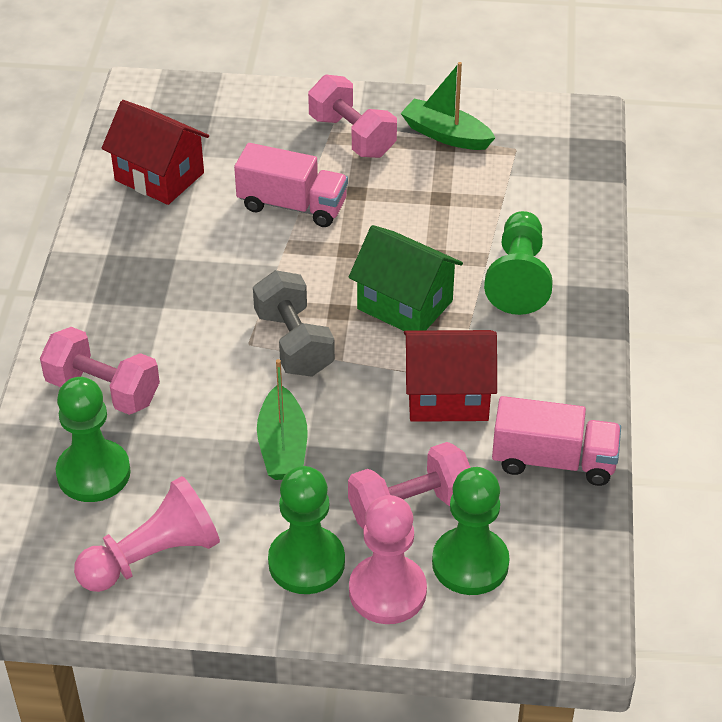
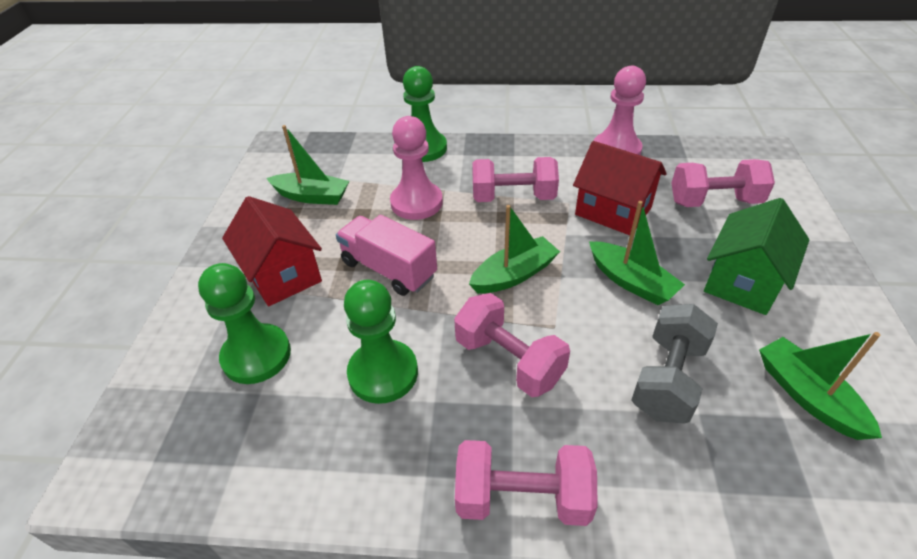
green boat: 2 -> 4
green pawn: 4 -> 3
pink dumbbell: 3 -> 4
pink truck: 2 -> 1

